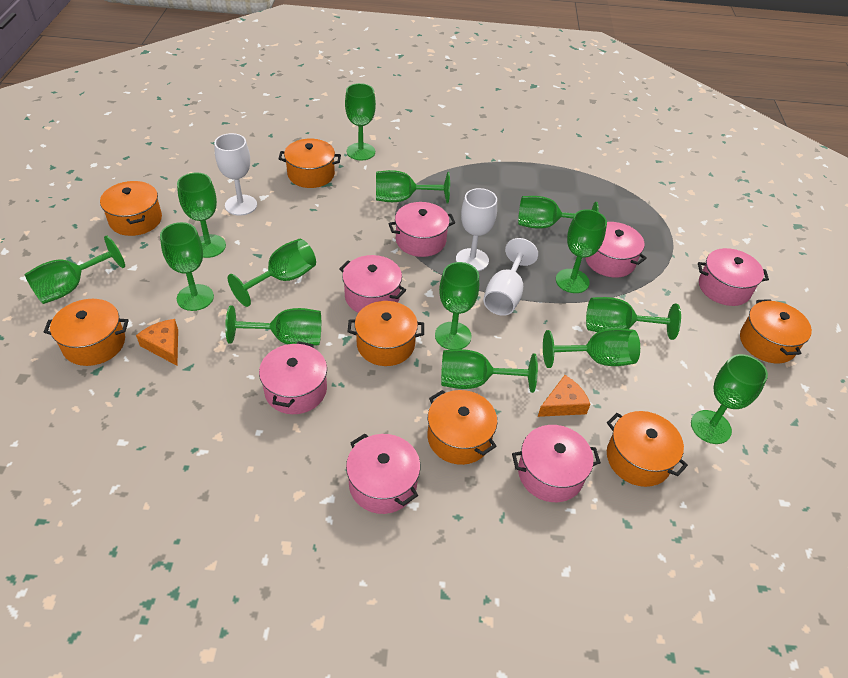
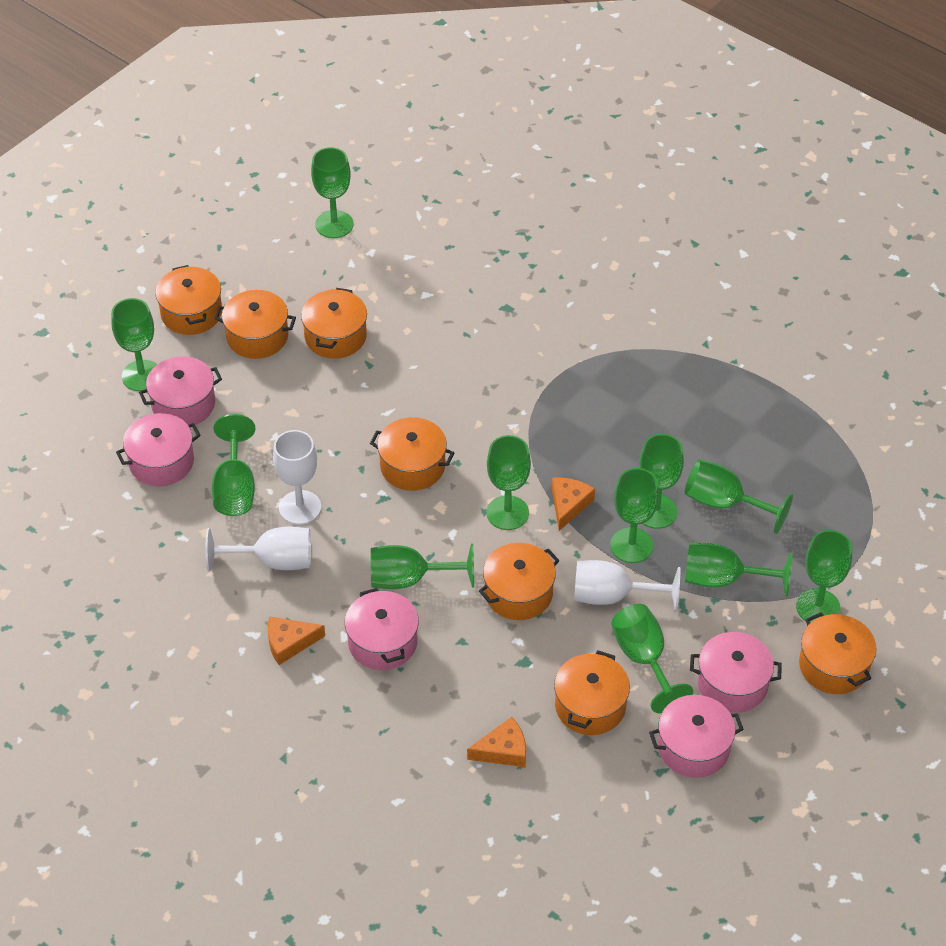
green goblet: 14 -> 11
orange cheese: 2 -> 3
pink pot: 7 -> 5

